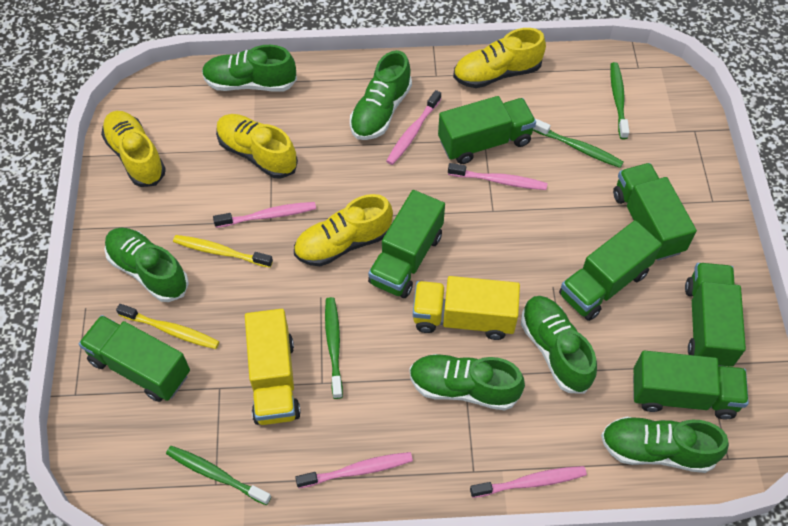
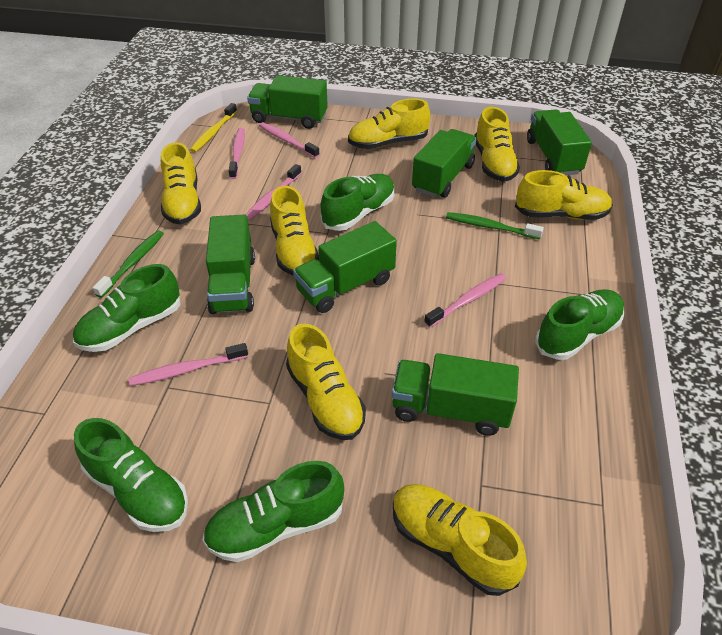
green shoe: 6 -> 5
green toothbrush: 4 -> 2
green truck: 7 -> 6
yellow shoe: 4 -> 7
yellow toothbrush: 2 -> 1
yellow truck: 2 -> 0

